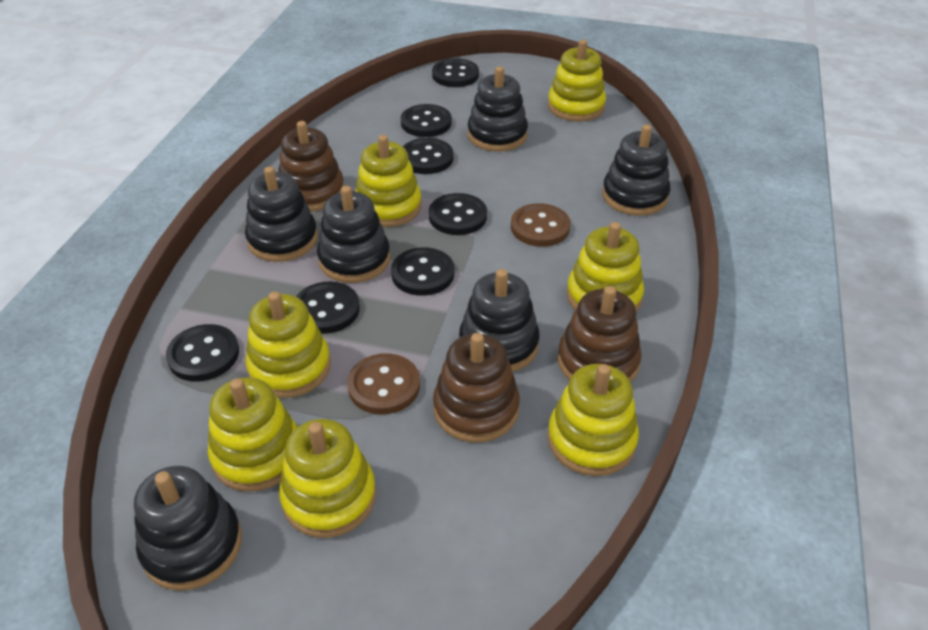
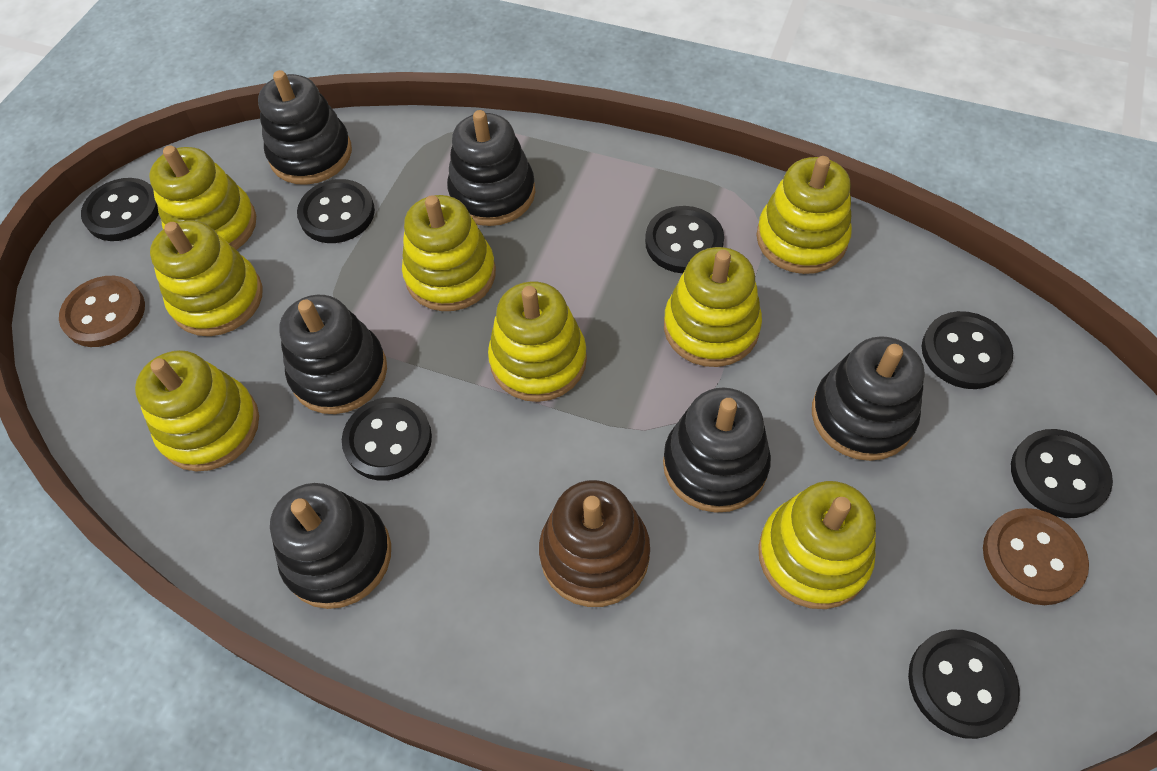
brown stacking toy: 3 -> 1
yellow stacking toy: 7 -> 8

